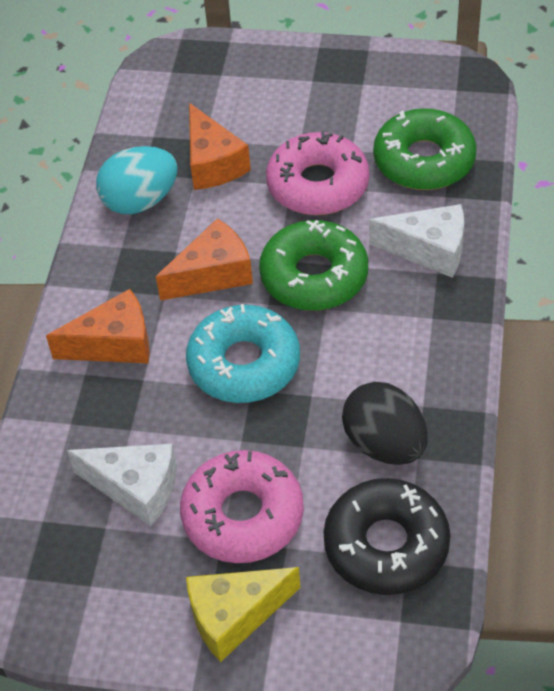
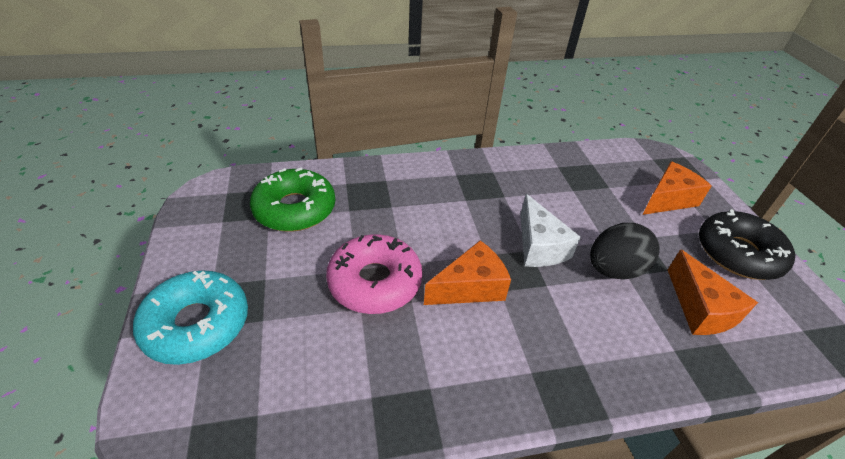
green donut: 2 -> 1
pink donut: 2 -> 1
turquoise egg: 1 -> 0
white cheese: 2 -> 1
yellow cheese: 1 -> 0

